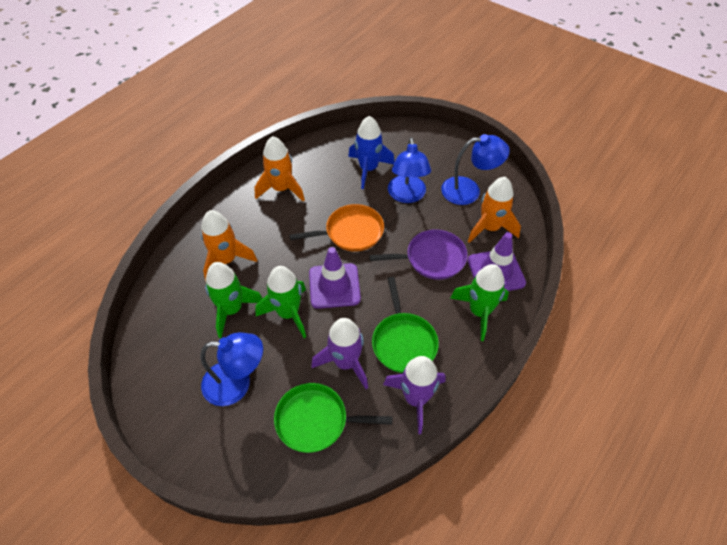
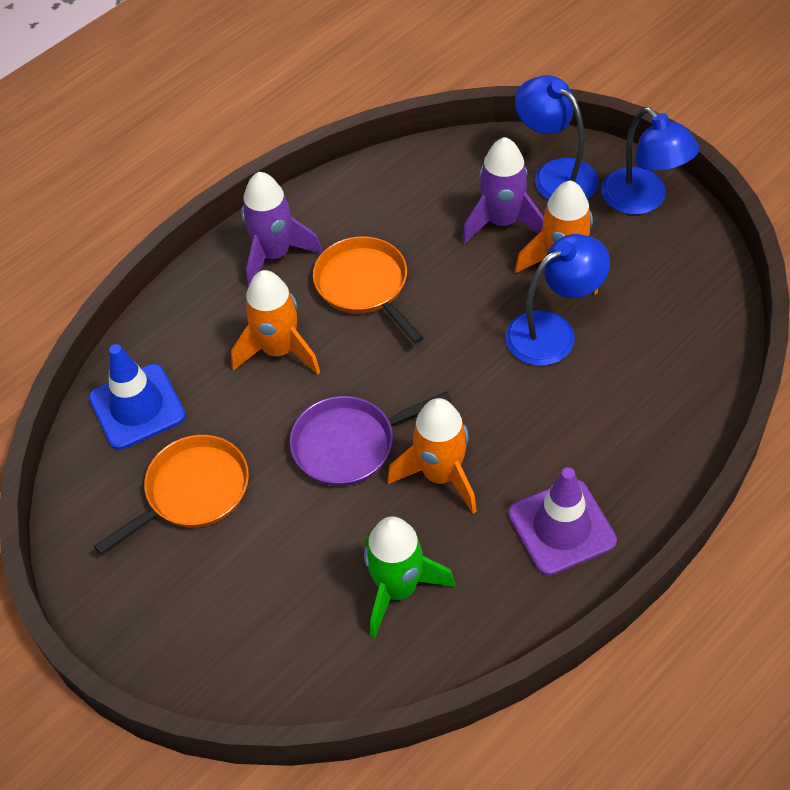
blue rocket: 1 -> 0
blue traffic cone: 0 -> 1
green pan: 2 -> 0
green rocket: 3 -> 1
orange pan: 1 -> 2
purple traffic cone: 2 -> 1

